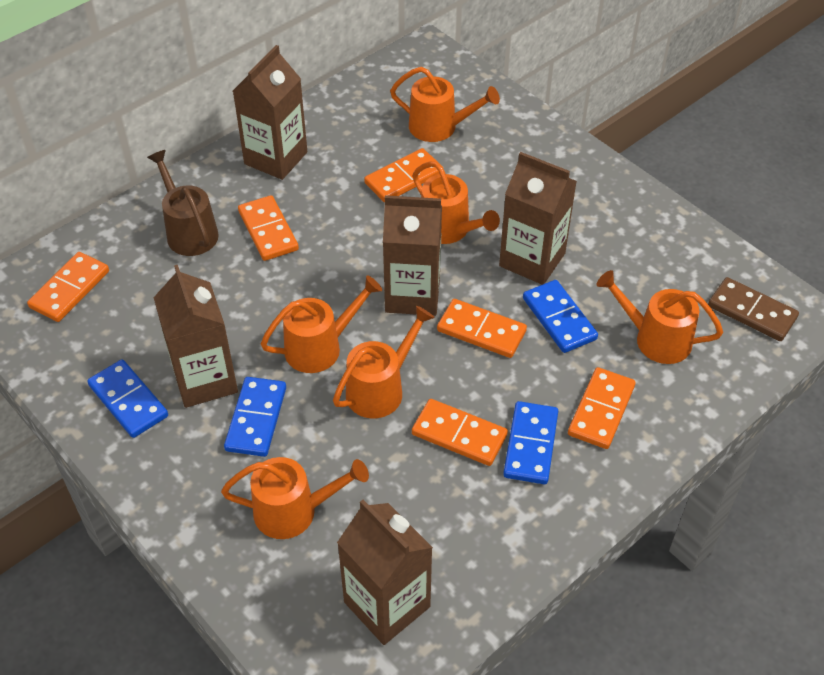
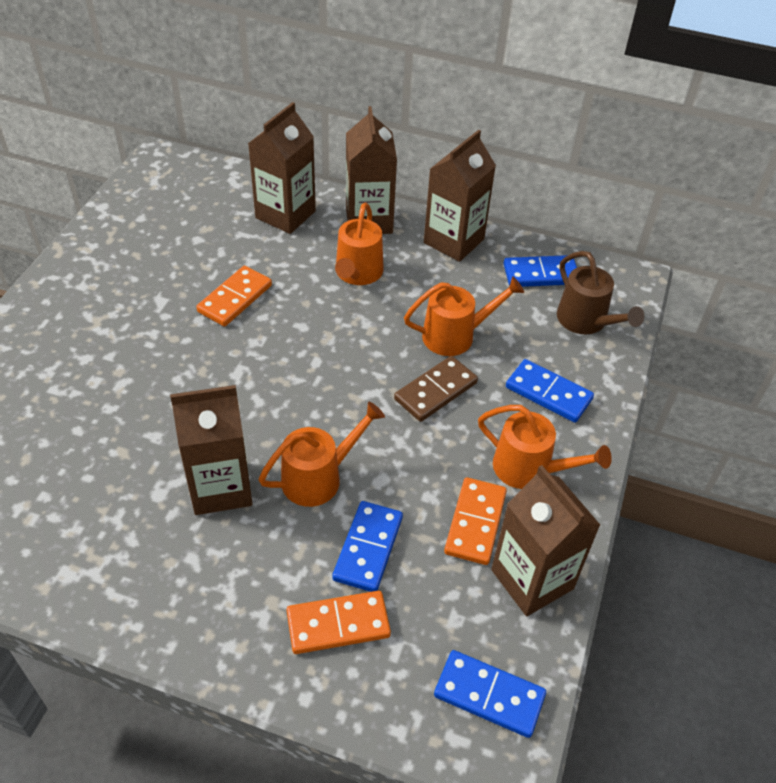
orange domino: 6 -> 3
orange watering can: 6 -> 4

